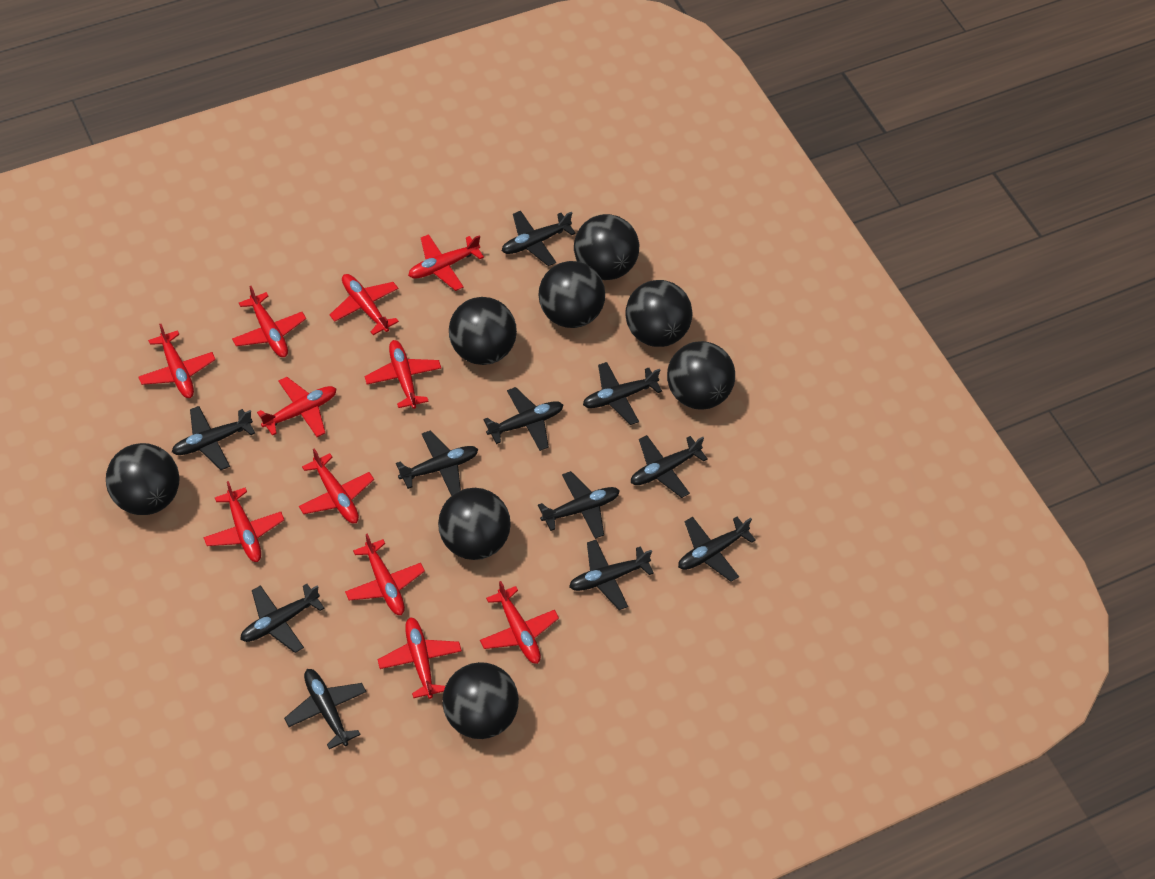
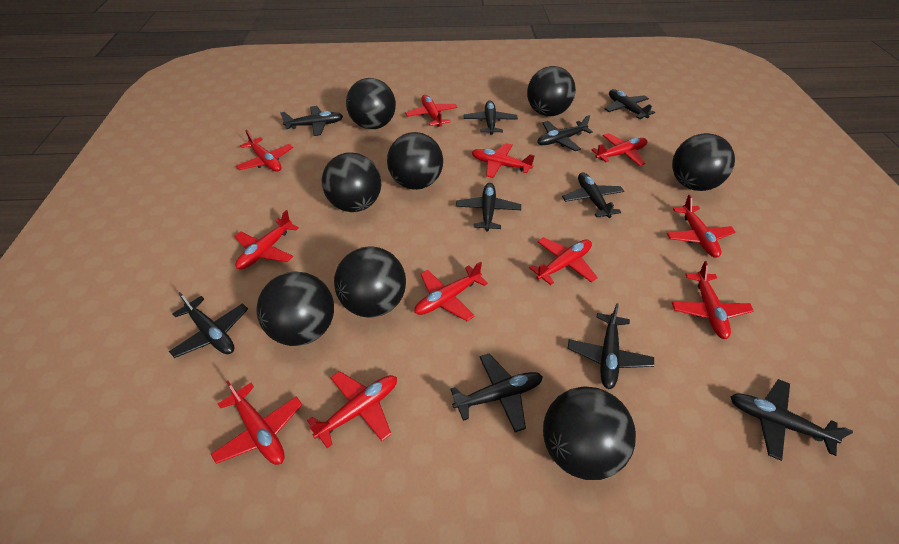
black plane: 11 -> 10

